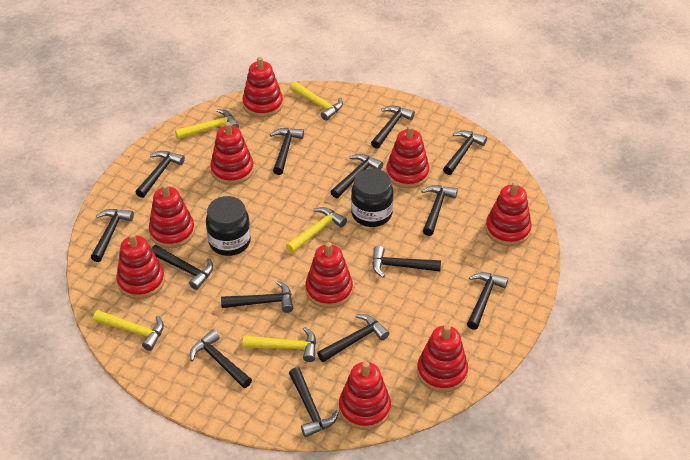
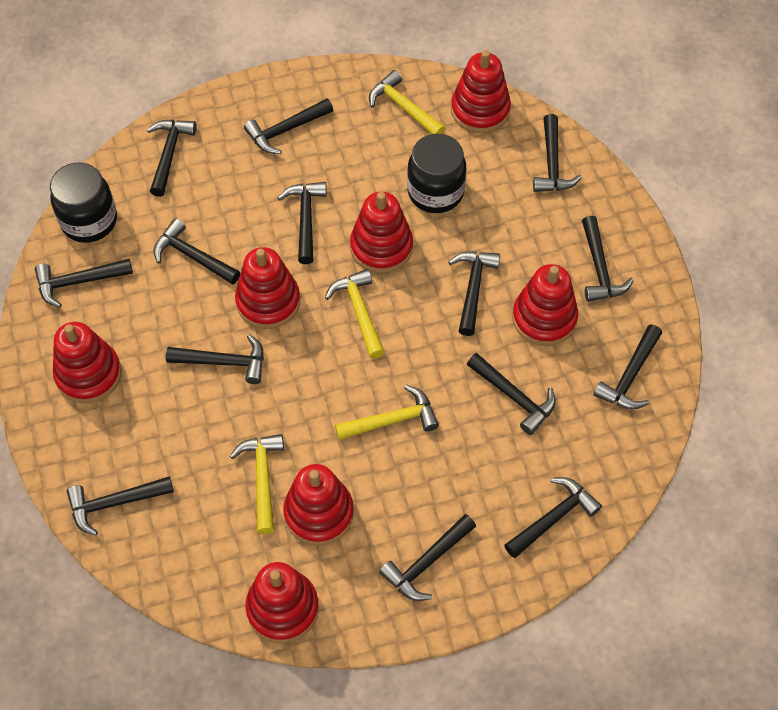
red stacking toy: 9 -> 7
yellow hammer: 5 -> 4

